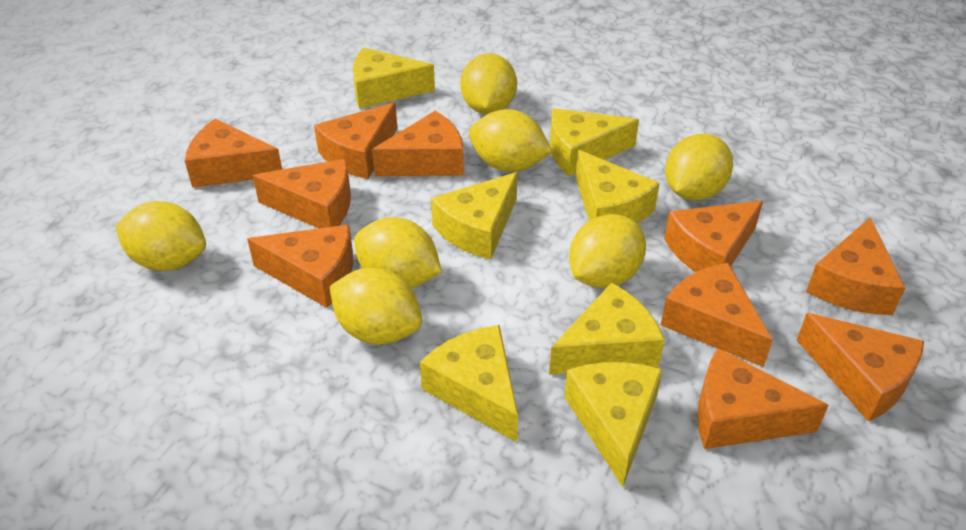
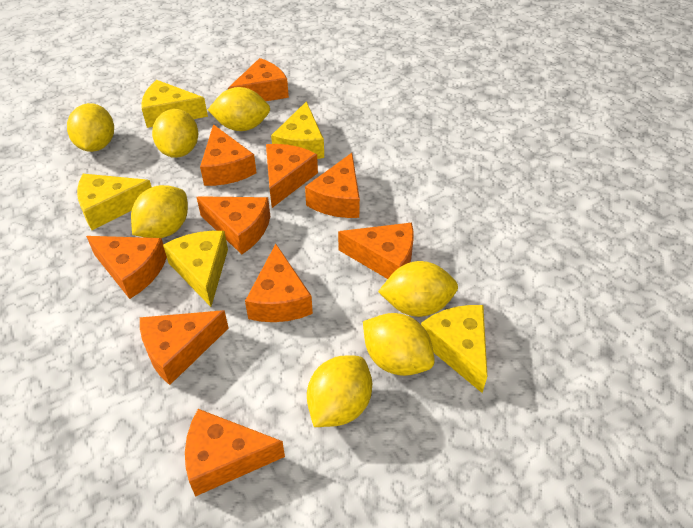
yellow cheese: 7 -> 5

